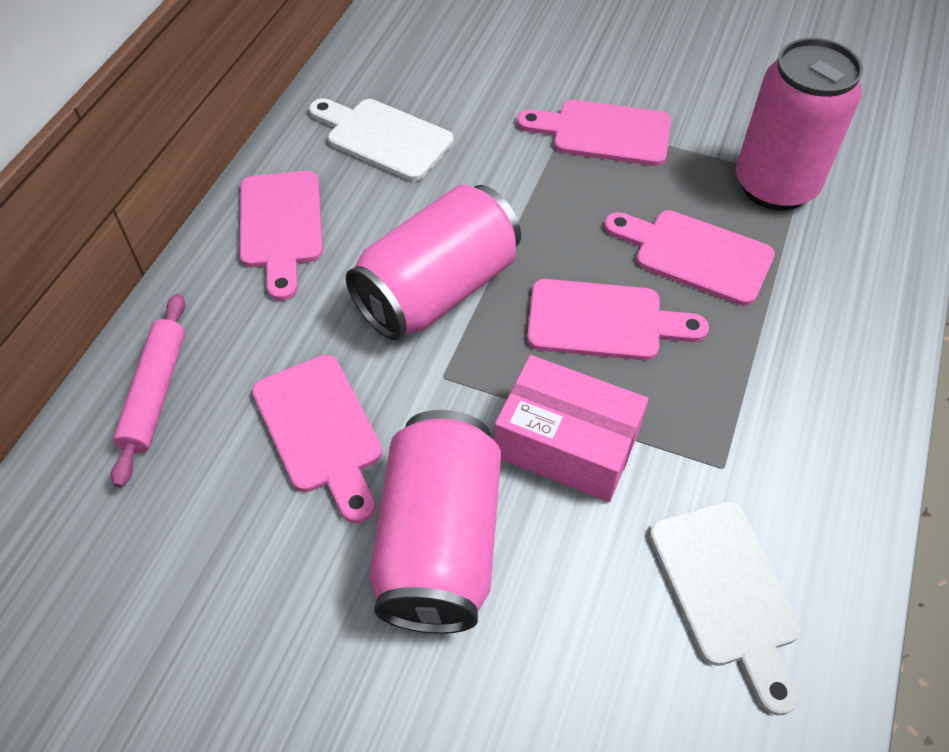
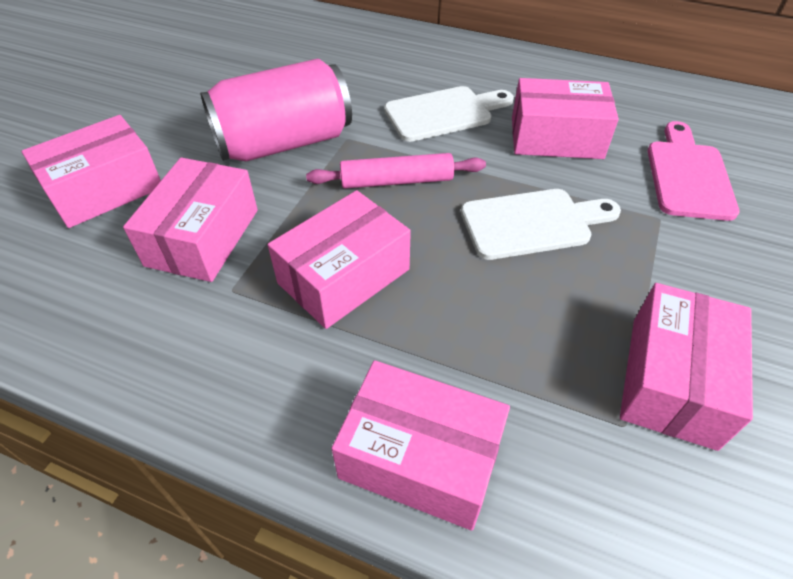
pink box: 1 -> 6
pink can: 3 -> 1
pink cutting board: 5 -> 1

